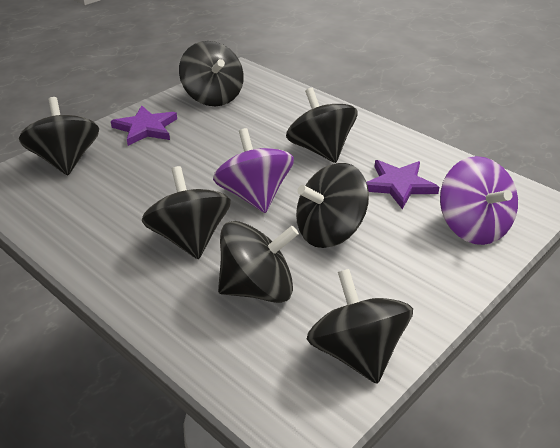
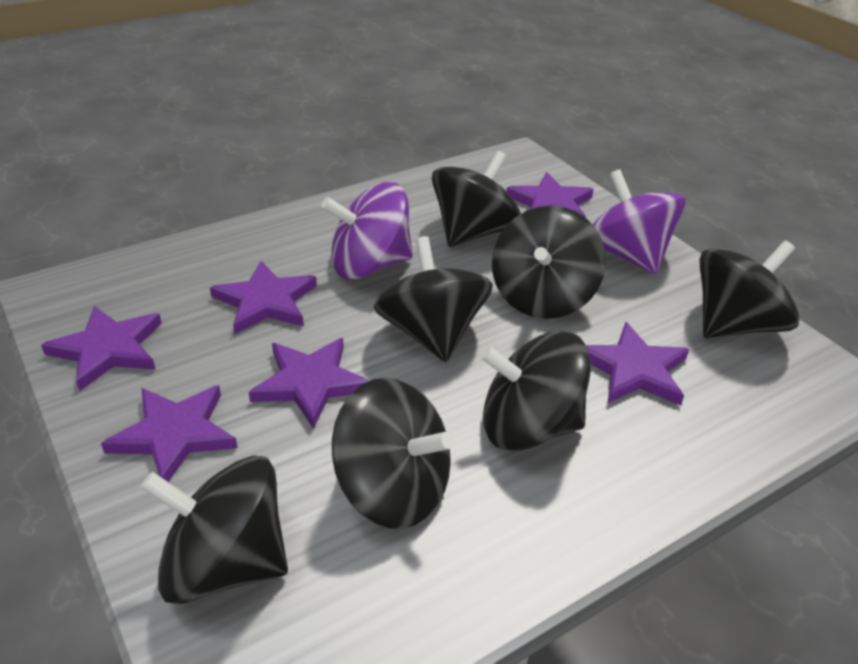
purple star: 2 -> 6

